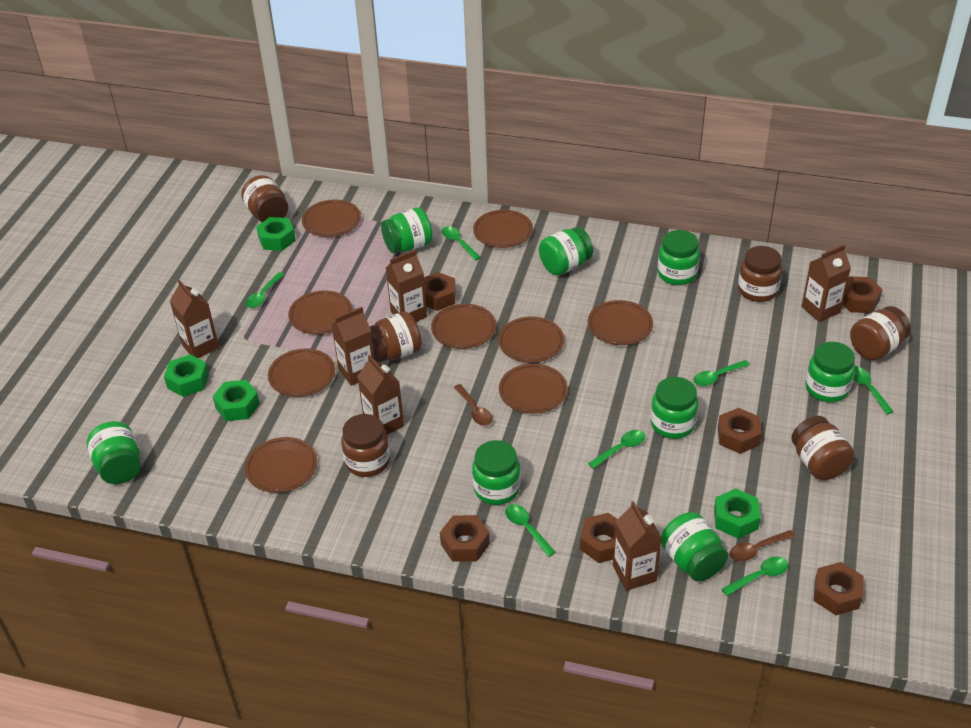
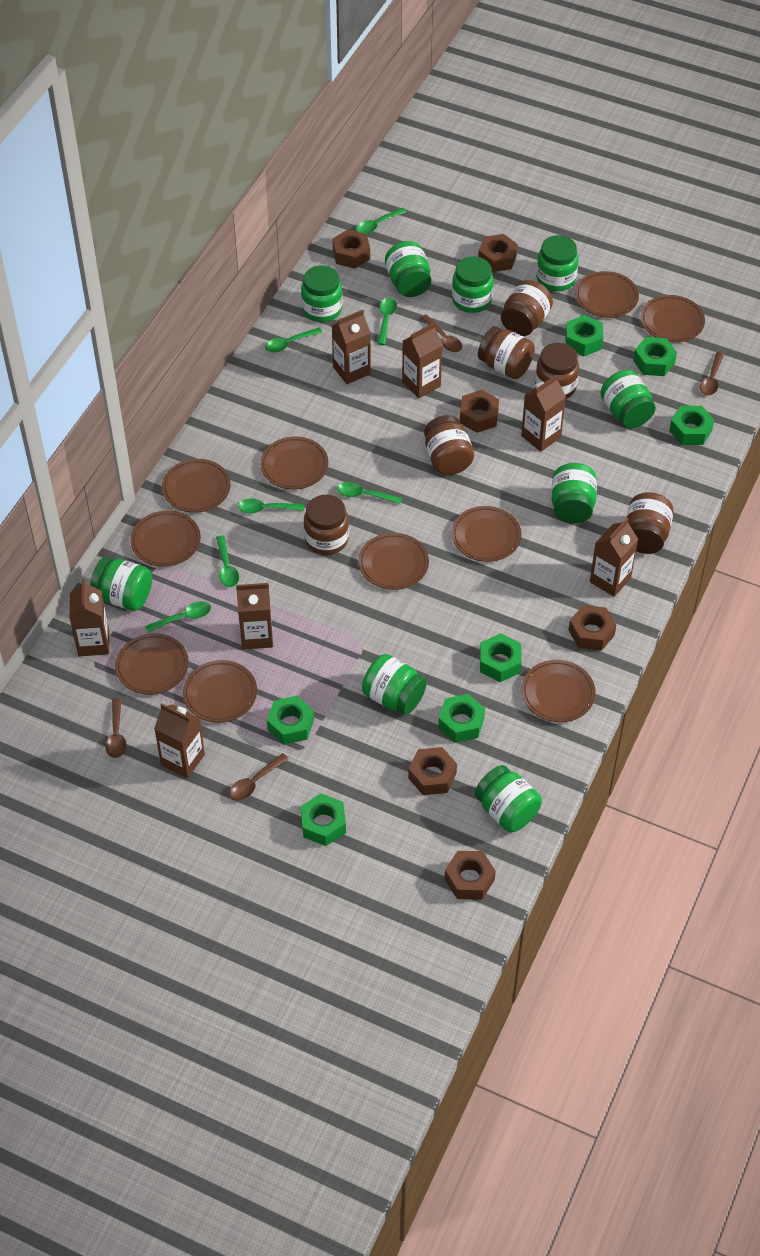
brown carton: 6 -> 7
brown plate: 9 -> 10
brown spoon: 2 -> 4
green jar: 8 -> 9
green nut: 4 -> 7

